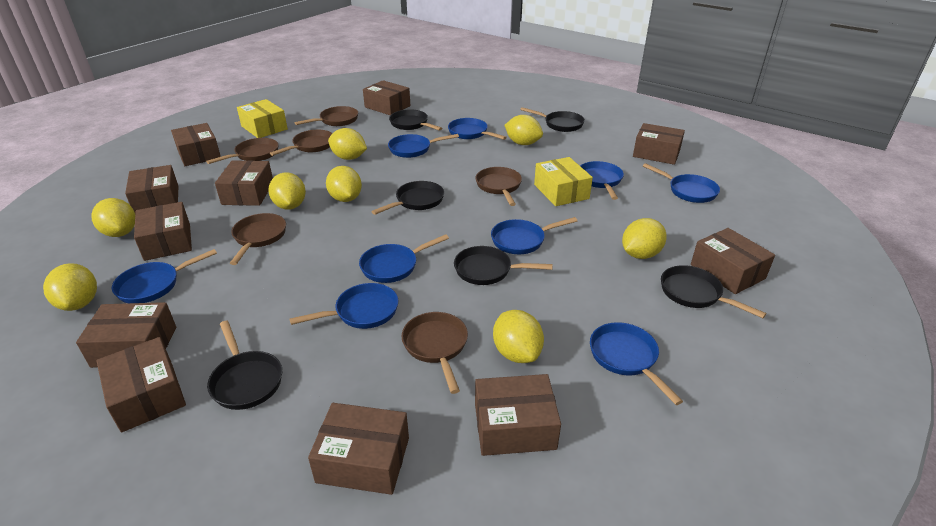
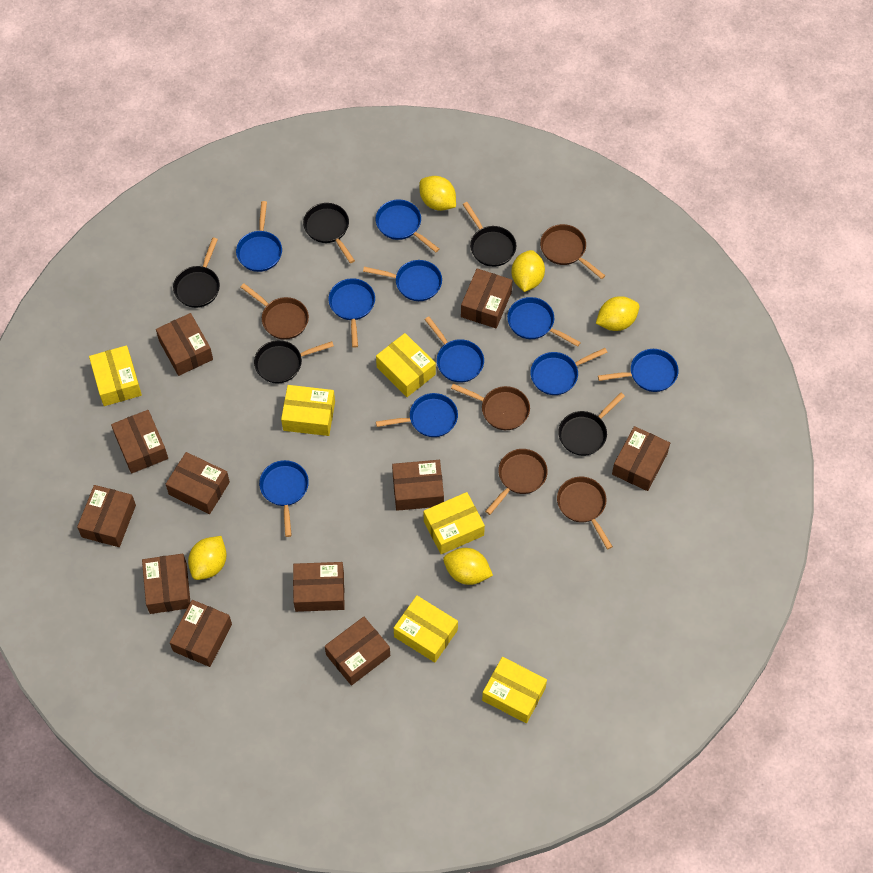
black pan: 6 -> 5
blue pan: 9 -> 10
brown pan: 6 -> 5
yellow box: 2 -> 6
yellow lemon: 8 -> 5

